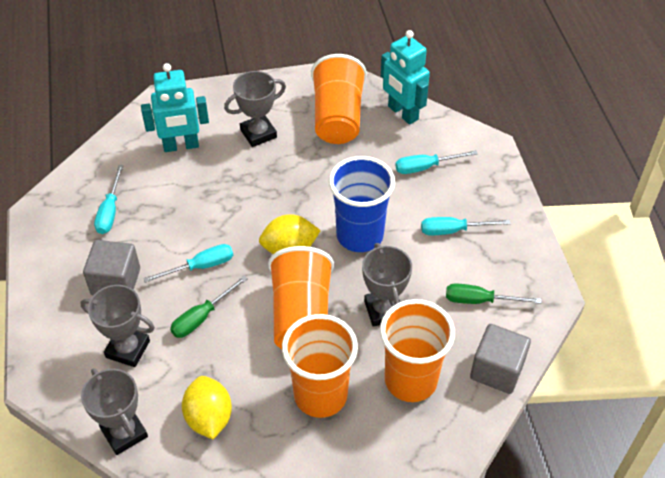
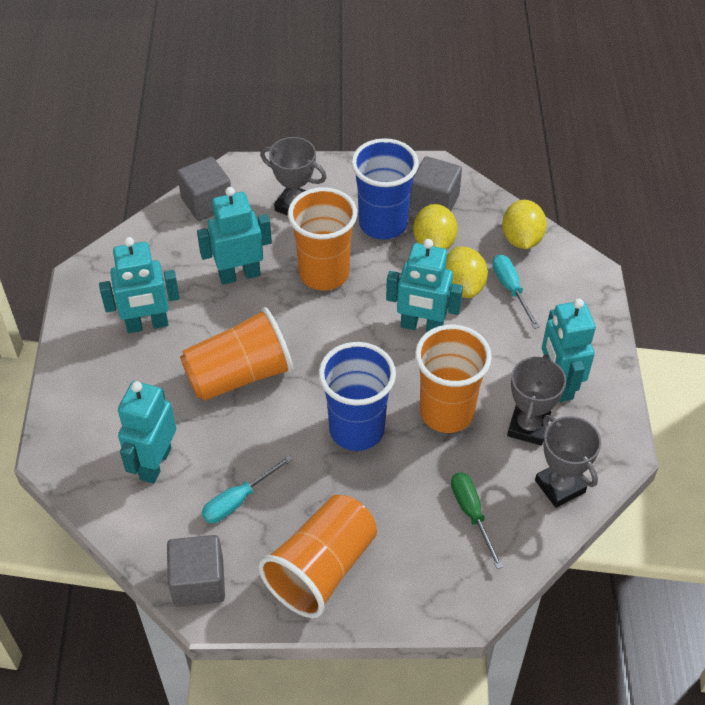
blue cup: 1 -> 2
green screwdriver: 2 -> 1
grey cube: 2 -> 3
grey trophy: 4 -> 3
turquoise robot: 2 -> 5
turquoise screwdriver: 4 -> 2
yellow lemon: 2 -> 3

